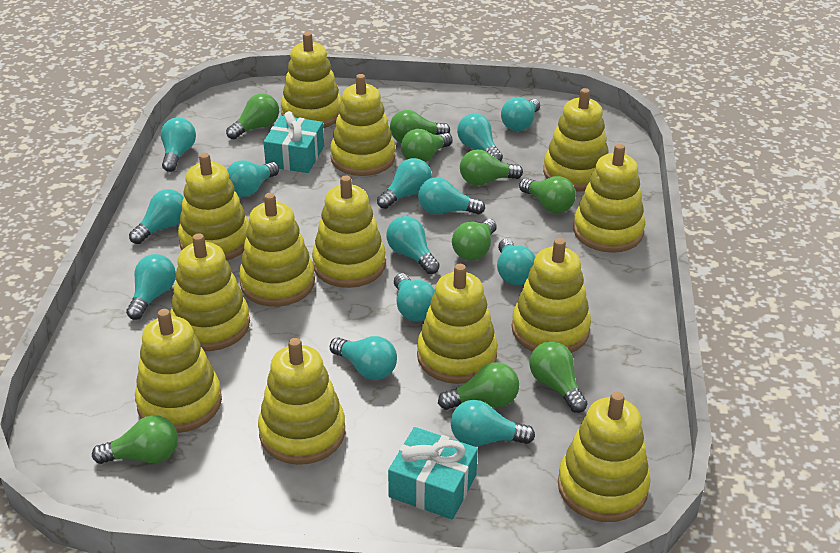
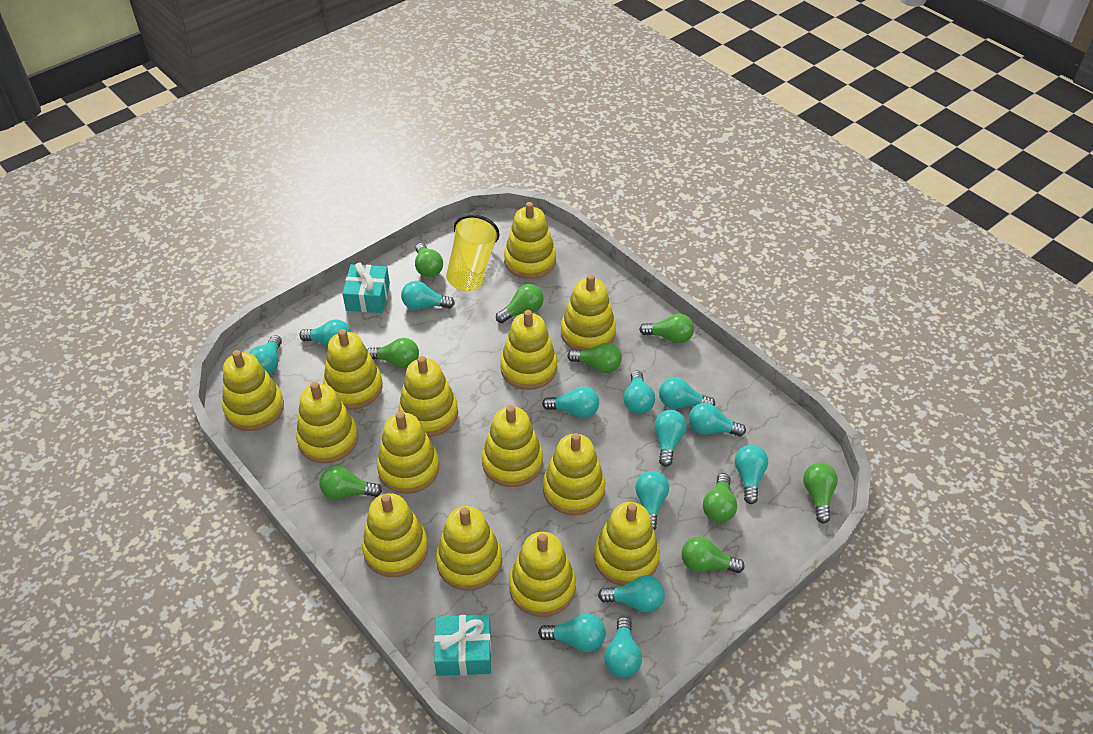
yellow cup: 0 -> 1
yellow stacking toy: 13 -> 14

